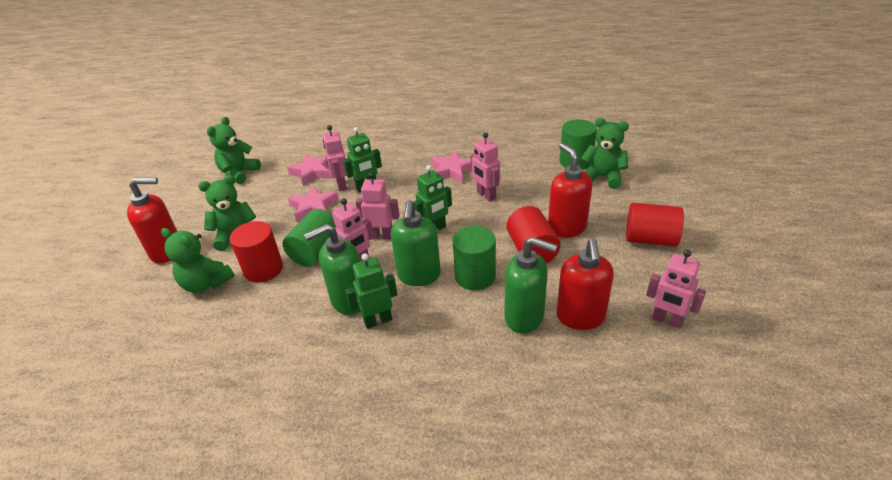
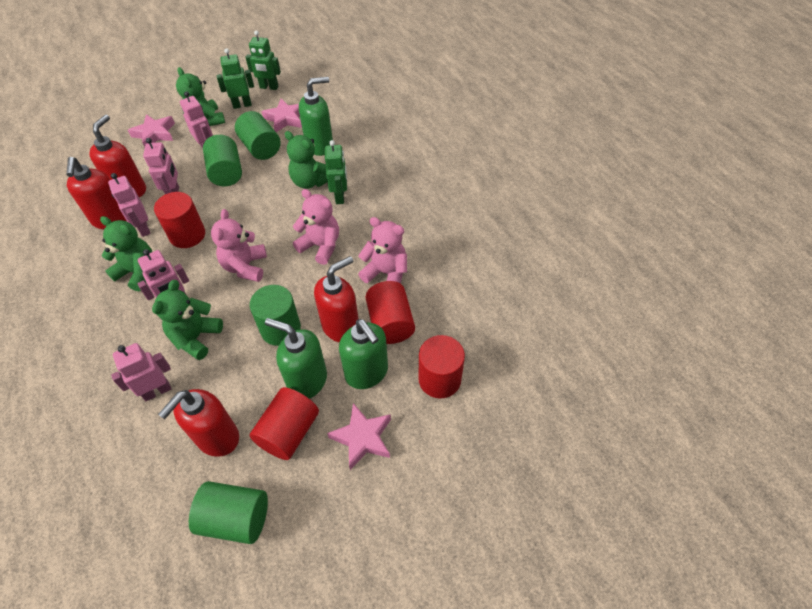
green cylinder: 3 -> 4
pink teddy bear: 0 -> 3
red cylinder: 3 -> 4
red soap dispenser: 3 -> 4

